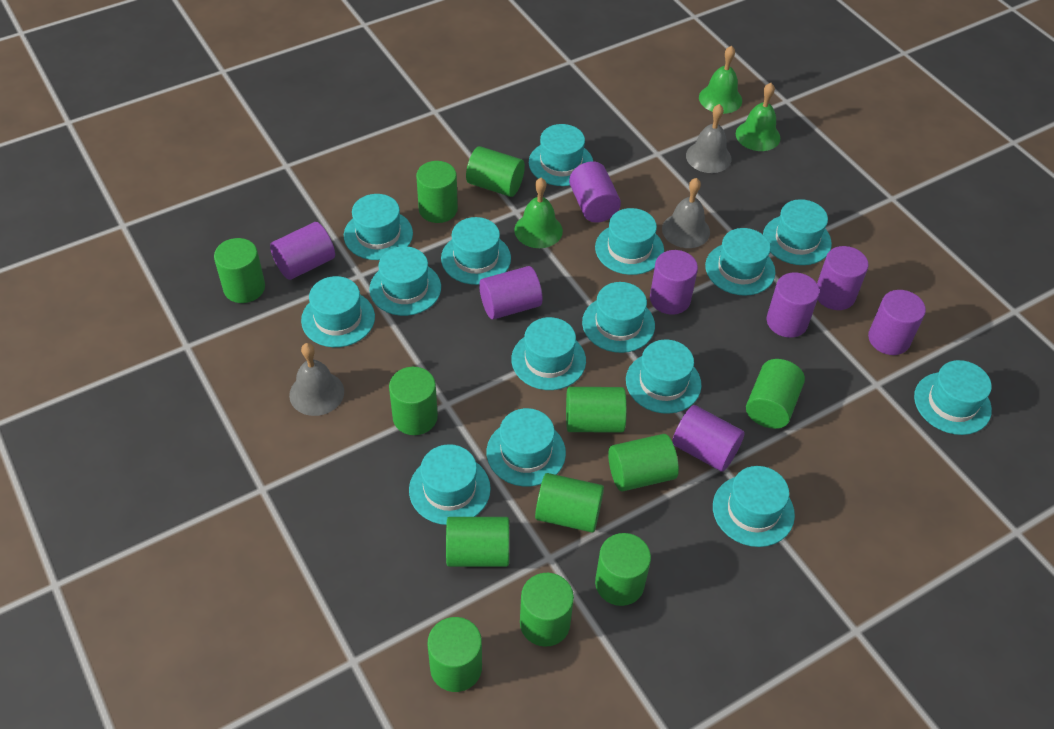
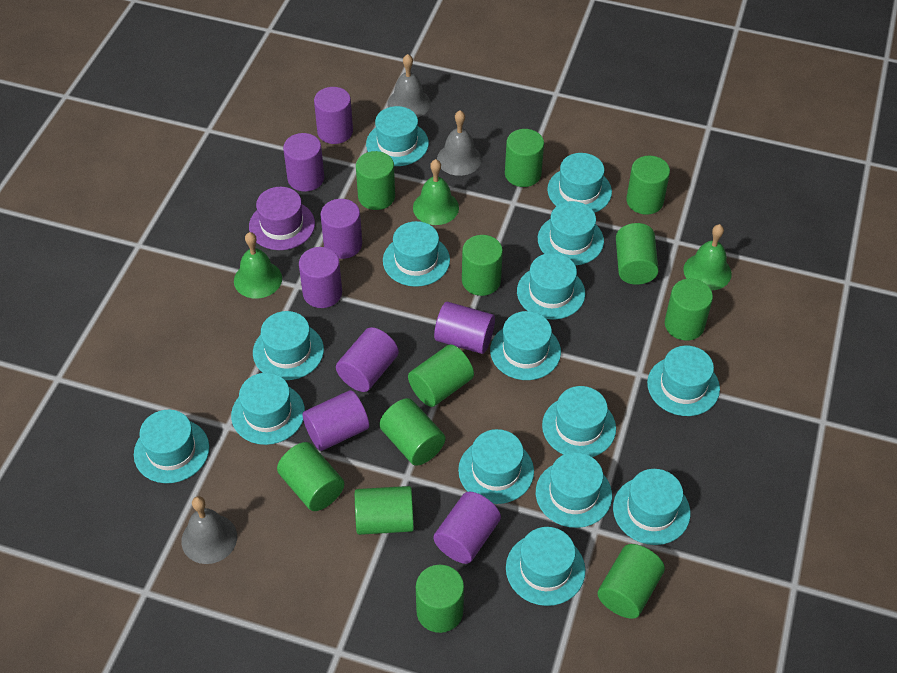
purple hat: 0 -> 1

